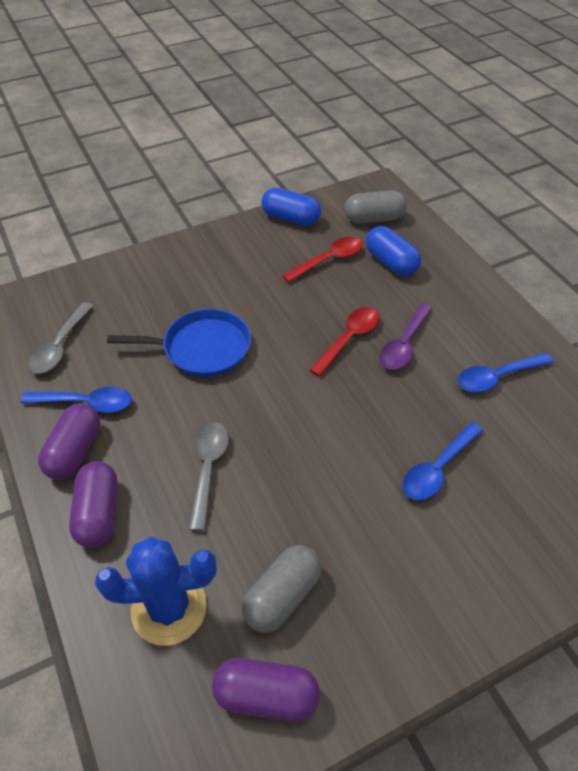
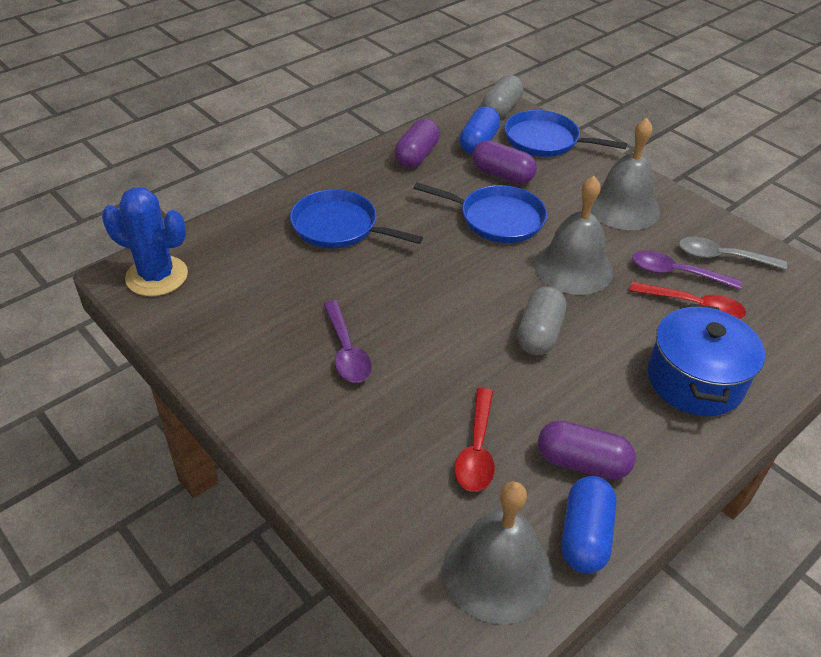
blue pan: 1 -> 3
blue pot: 0 -> 1
blue spoon: 3 -> 0
grey bell: 0 -> 3
grey spoon: 2 -> 1
purple spoon: 1 -> 2

